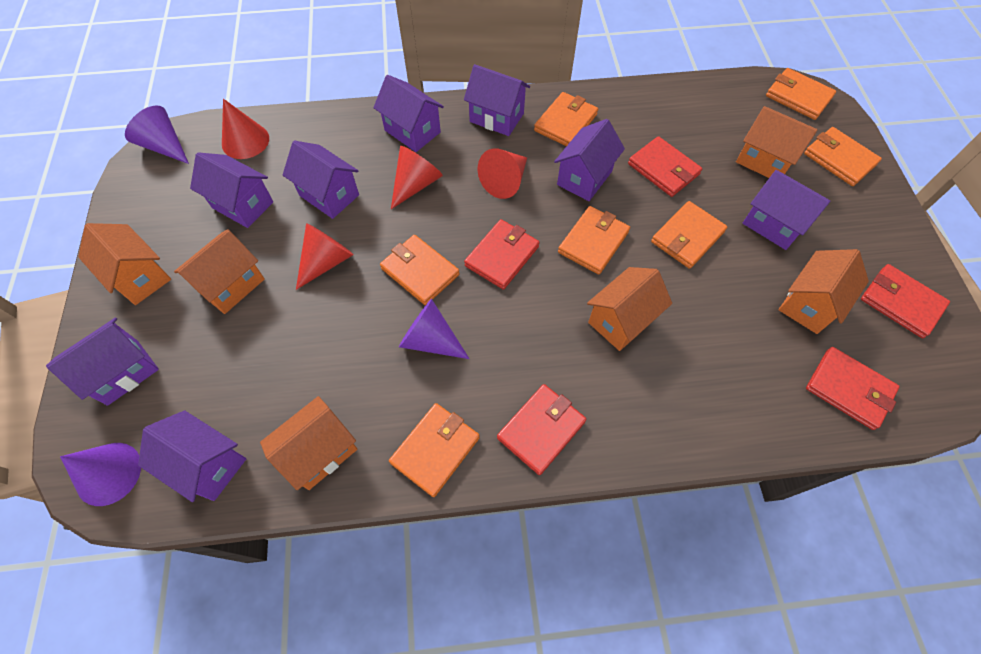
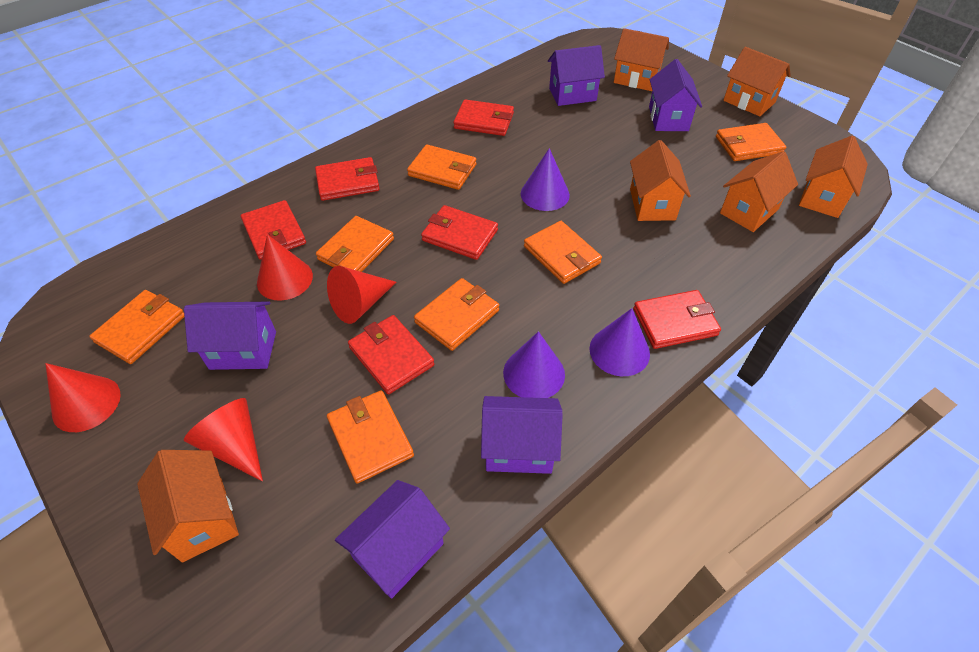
purple house: 8 -> 5
red wallet: 5 -> 6

